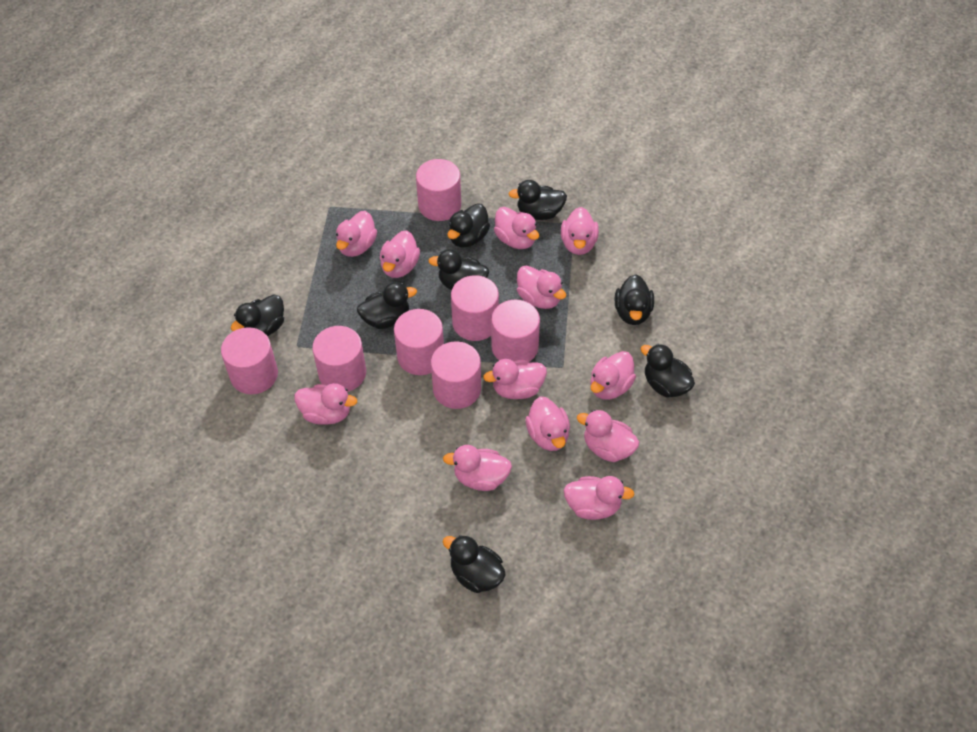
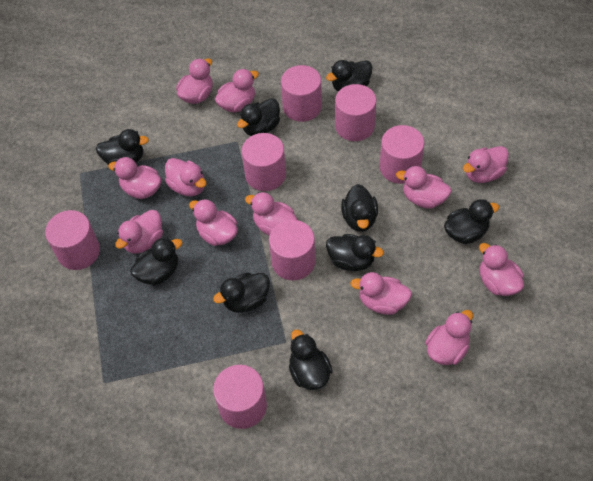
black duck: 8 -> 9

